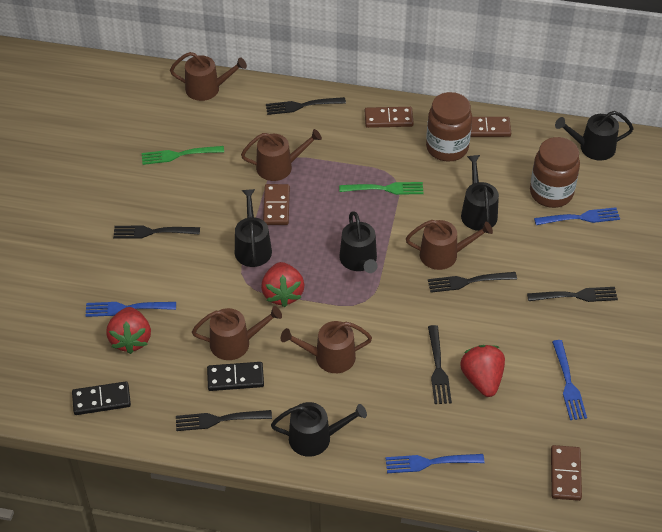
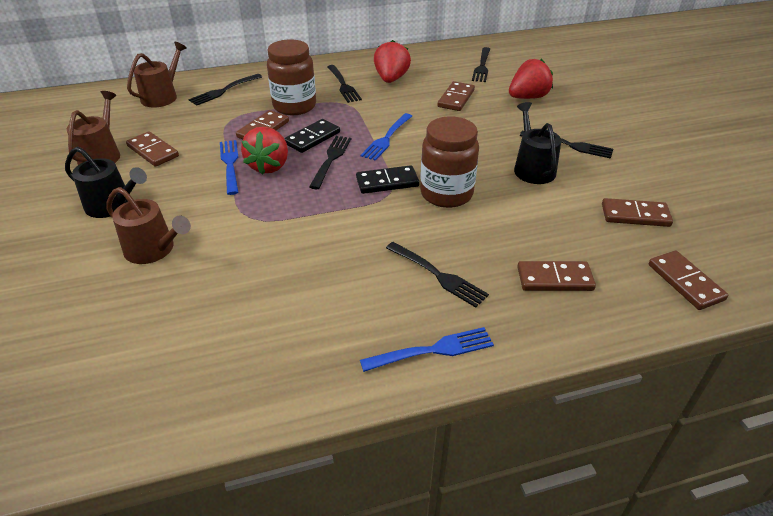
black watering can: 5 -> 2
blue fork: 4 -> 3
brown domino: 4 -> 6
brown watering can: 5 -> 3
green fork: 2 -> 0

